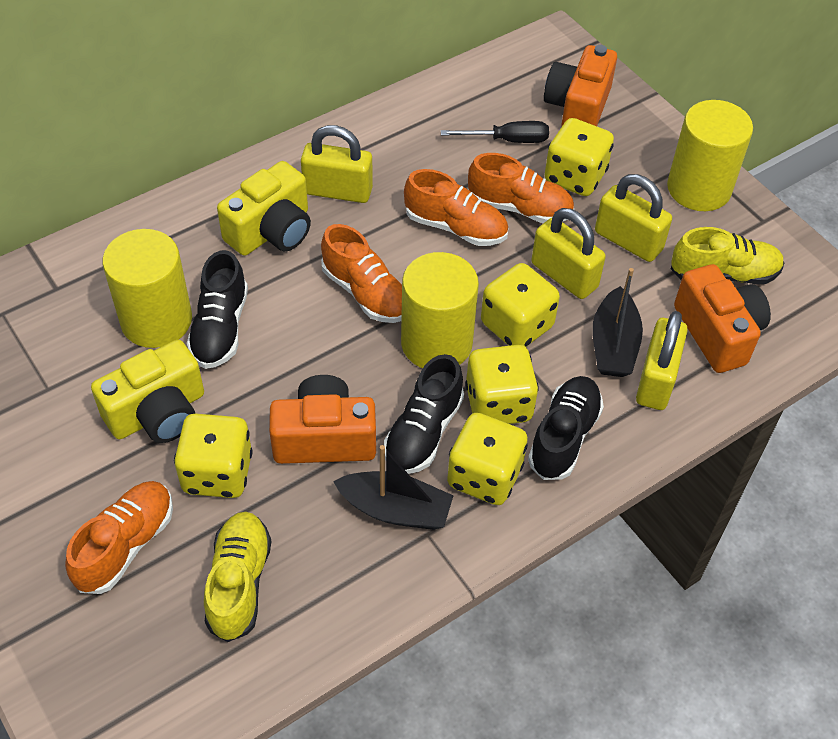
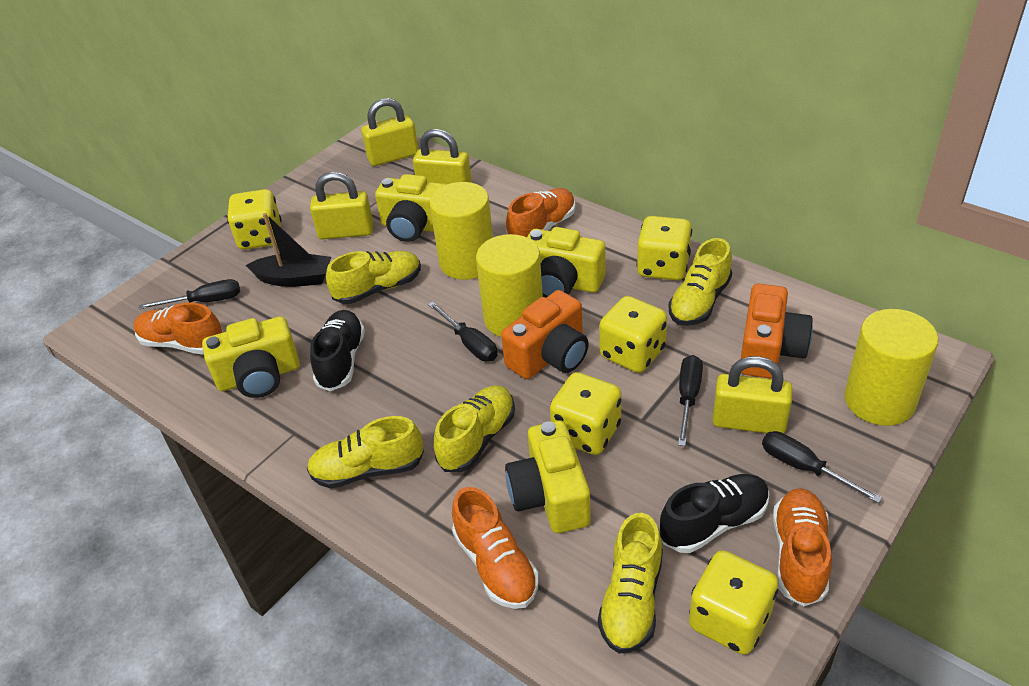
black boat: 2 -> 1
black screwdriver: 1 -> 4
black shoe: 3 -> 2
orange camera: 3 -> 2
yellow camera: 2 -> 4
yellow shoe: 2 -> 5

